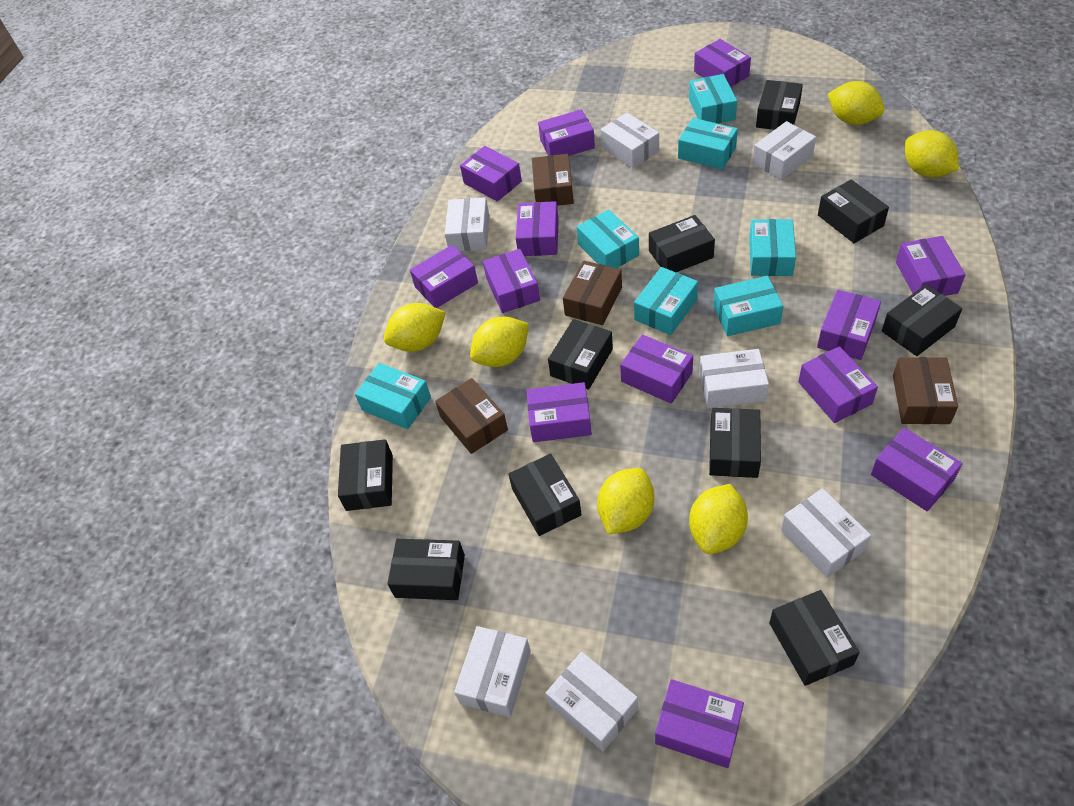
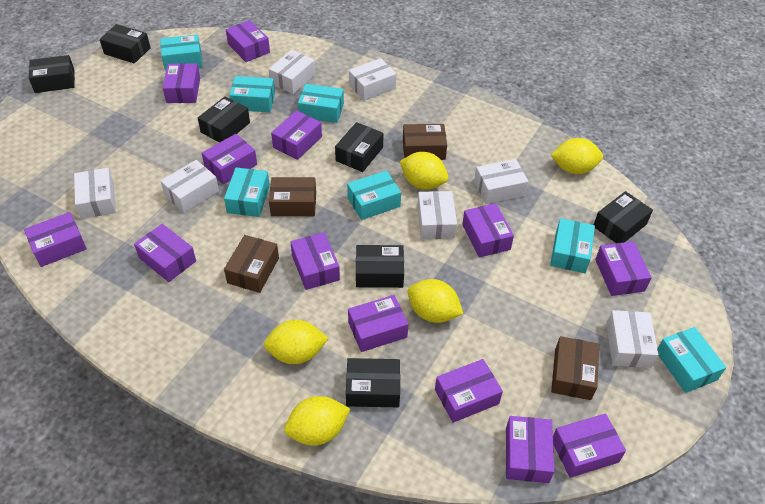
black box: 10 -> 7
yellow lemon: 6 -> 5

